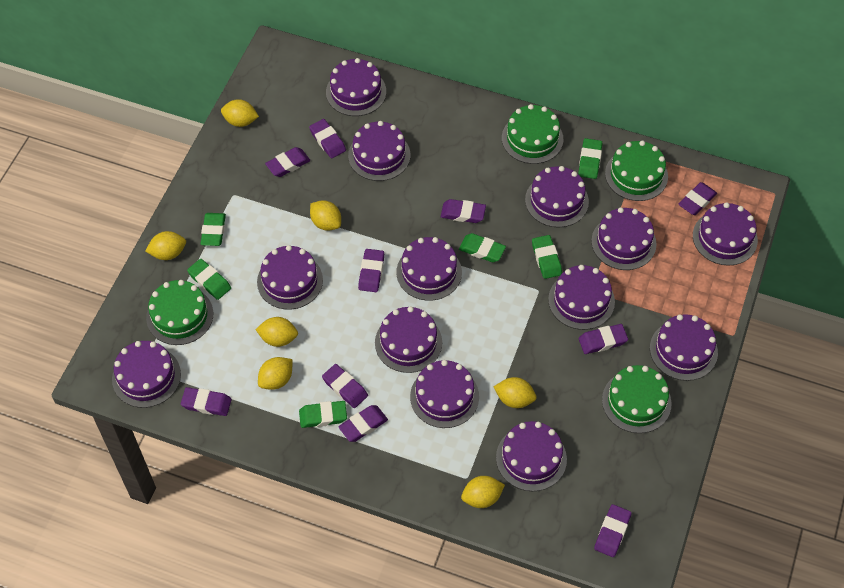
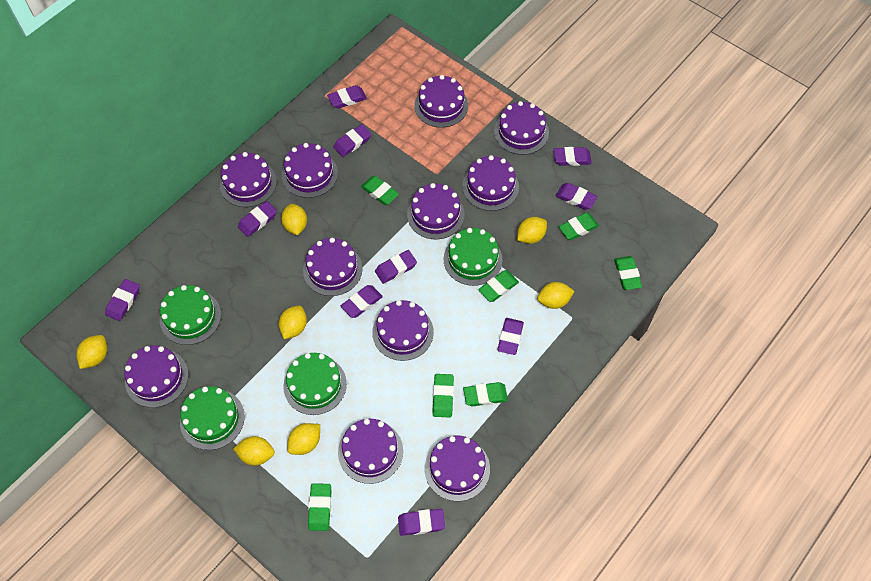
green eraser: 6 -> 7
purple cake: 13 -> 11

